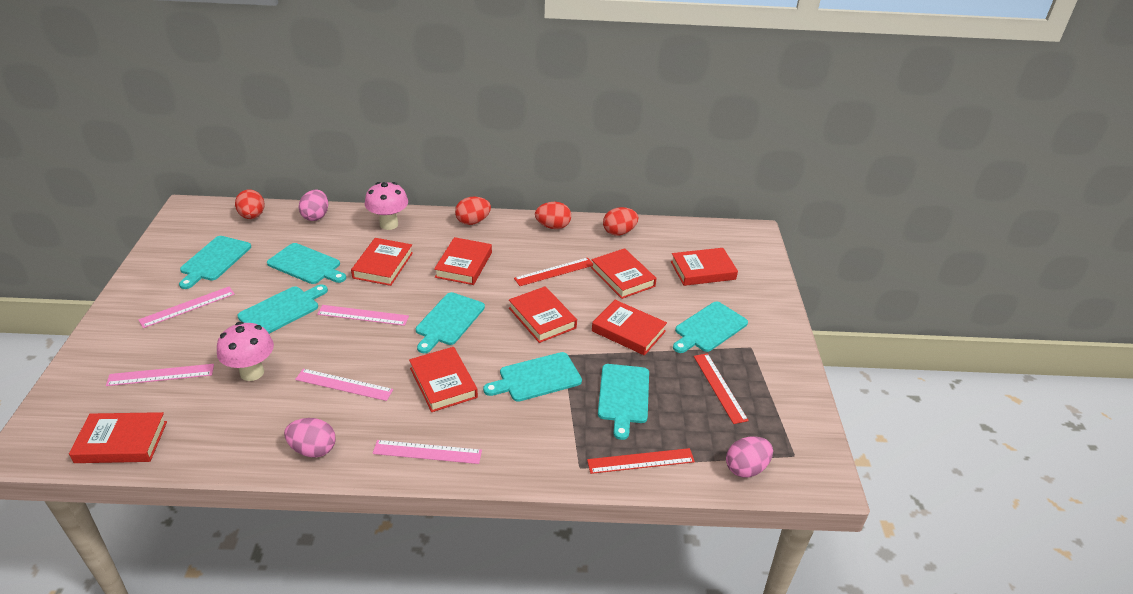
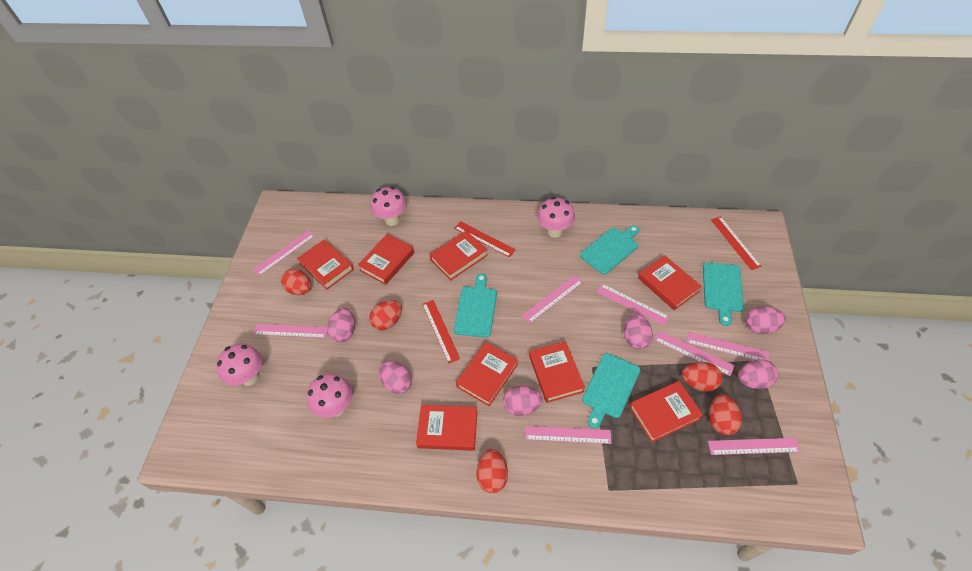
pink egg: 3 -> 6
pink mushroom: 2 -> 4
pink ruler: 5 -> 8
red egg: 4 -> 5
turquoise cutting board: 7 -> 4

